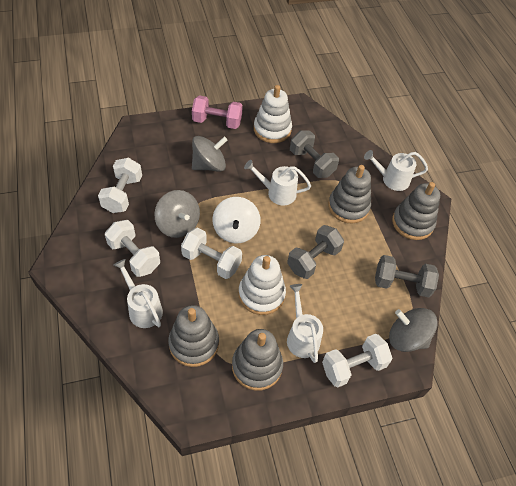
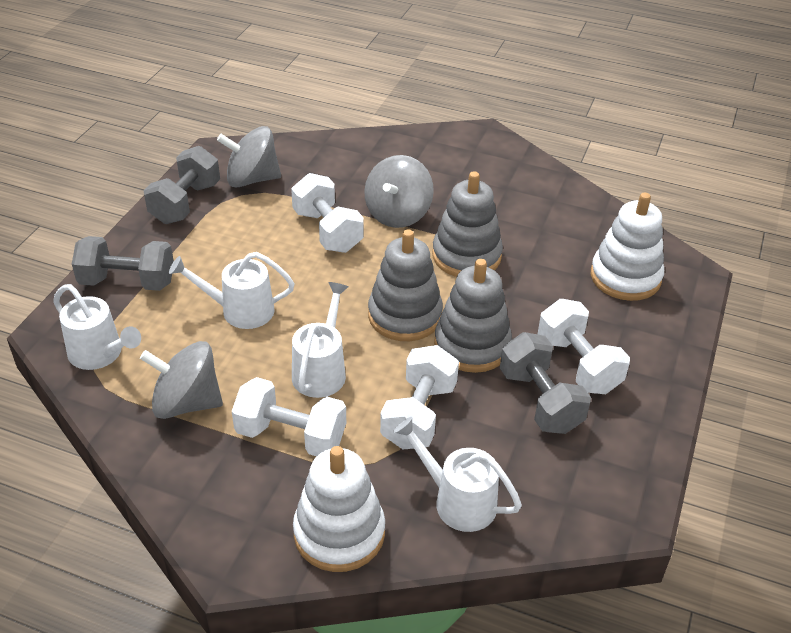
grey stacking toy: 4 -> 3
pink dumbbell: 1 -> 0
white spinning top: 1 -> 0

